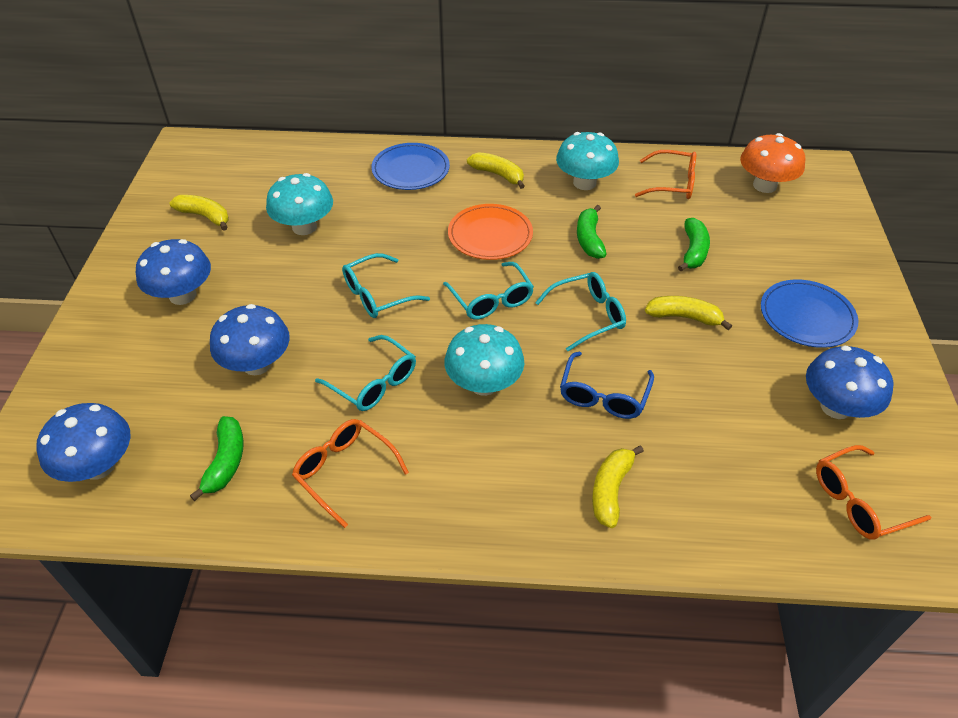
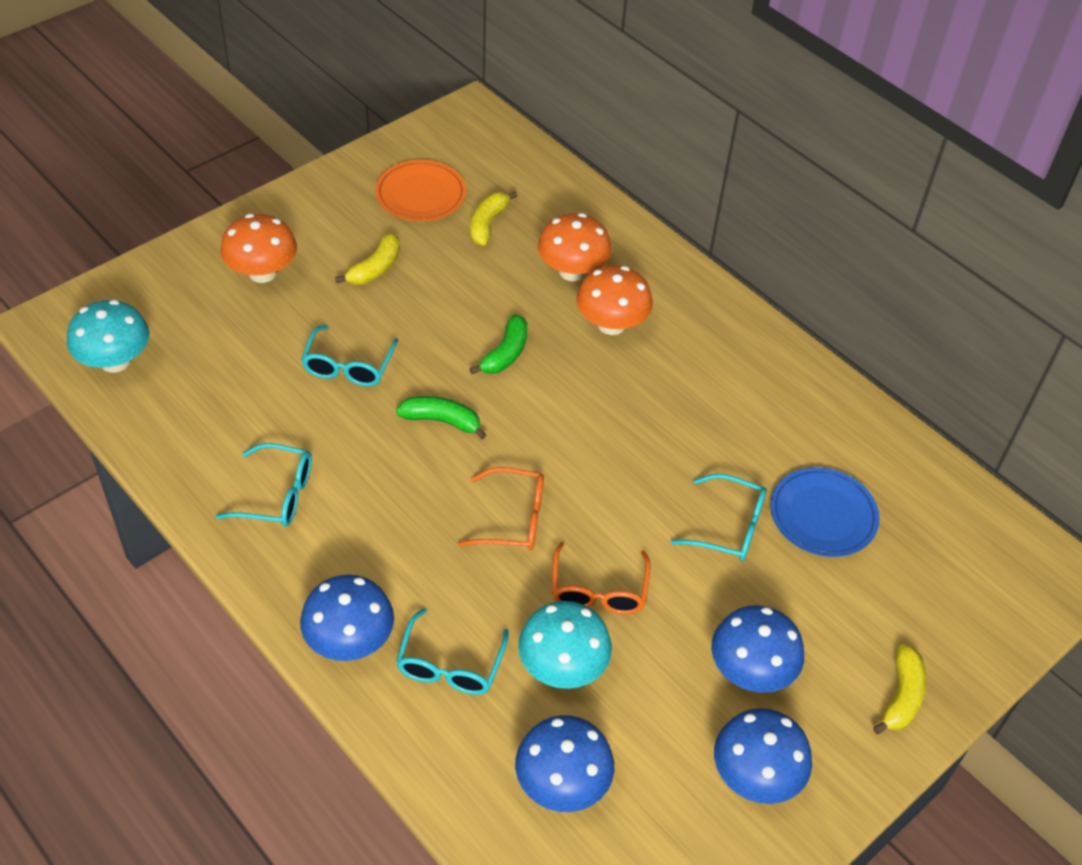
blue glasses: 1 -> 0
blue plate: 2 -> 1
green banana: 3 -> 2
orange glasses: 3 -> 2
orange mushroom: 1 -> 3
turquoise mushroom: 3 -> 2
yellow banana: 4 -> 3

